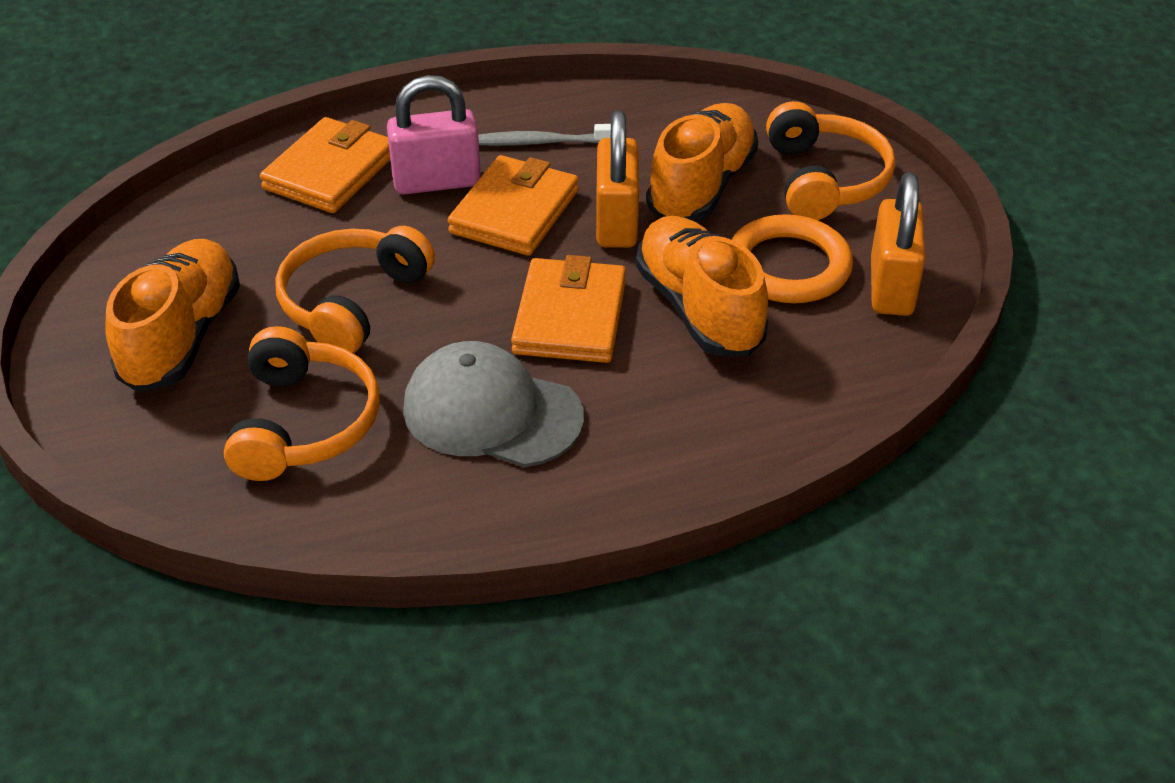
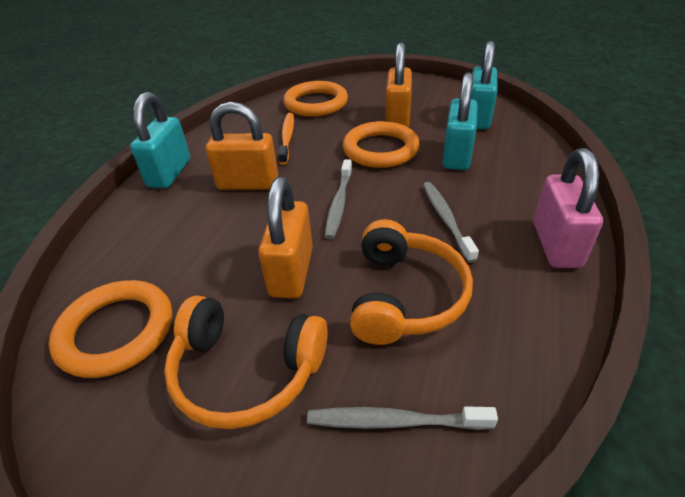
grey cap: 1 -> 0
grey toothbrush: 1 -> 3
orange headphones: 3 -> 2
orange padlock: 2 -> 3
orange ring: 1 -> 3
orange shoe: 3 -> 0
orange toothbrush: 0 -> 1
orange wallet: 3 -> 0
turquoise padlock: 0 -> 3

